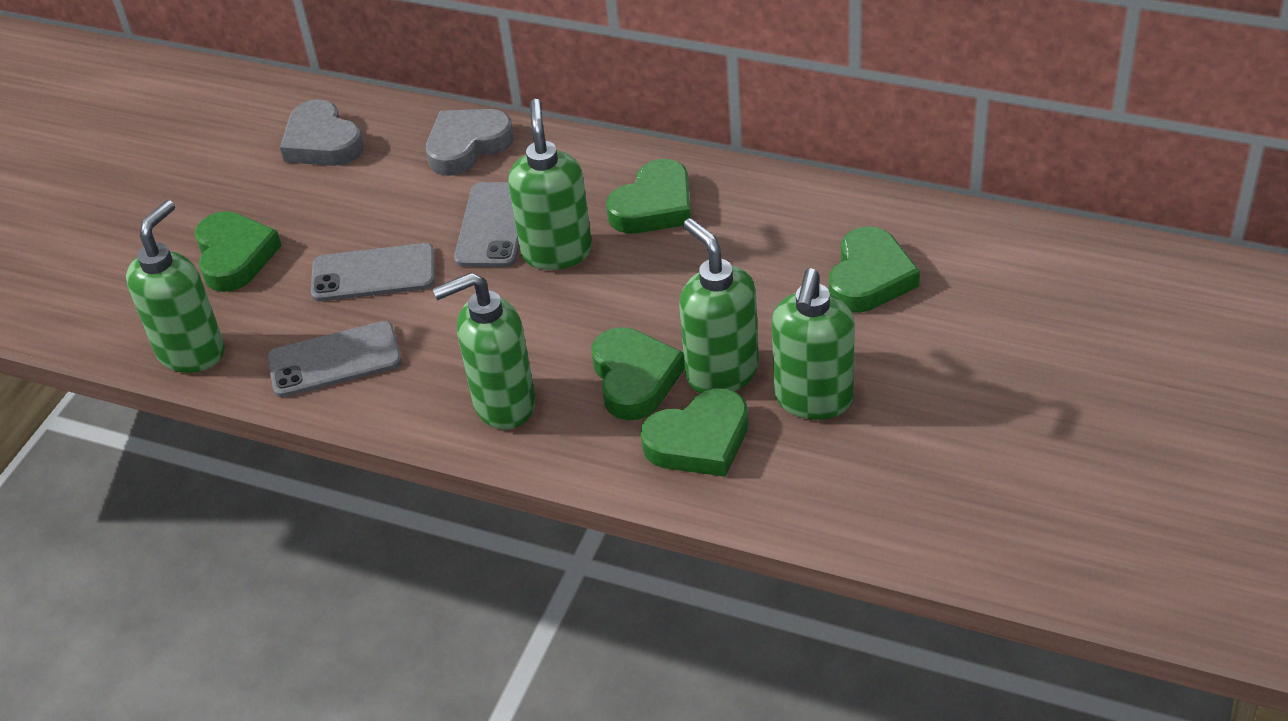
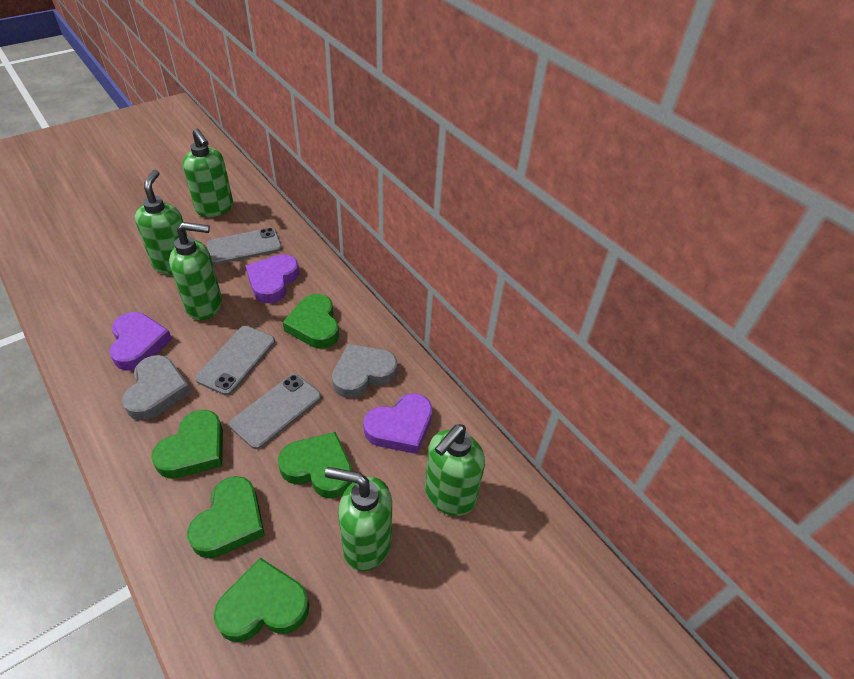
purple heart: 0 -> 3

